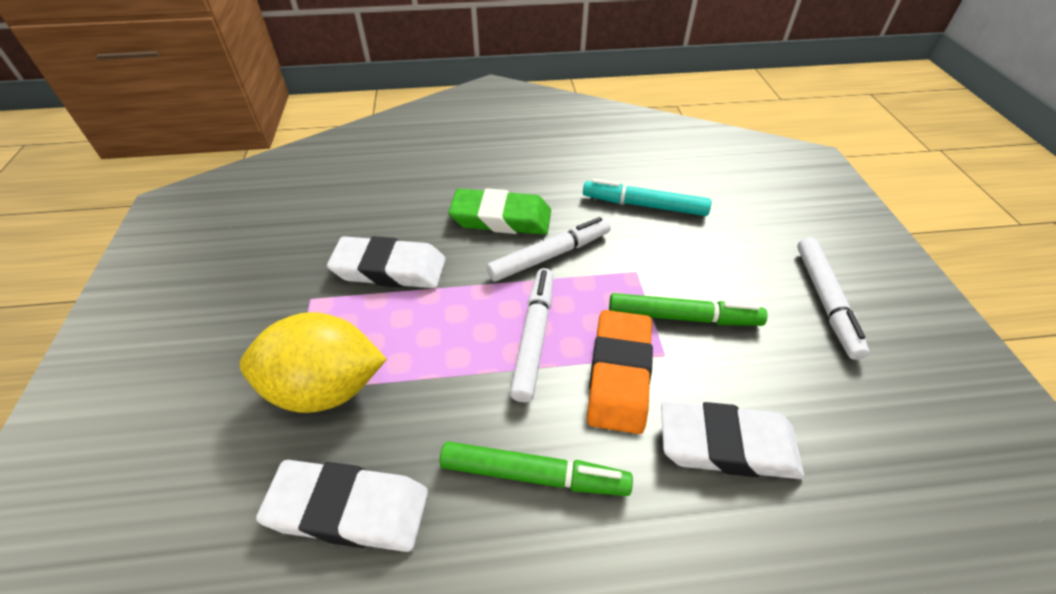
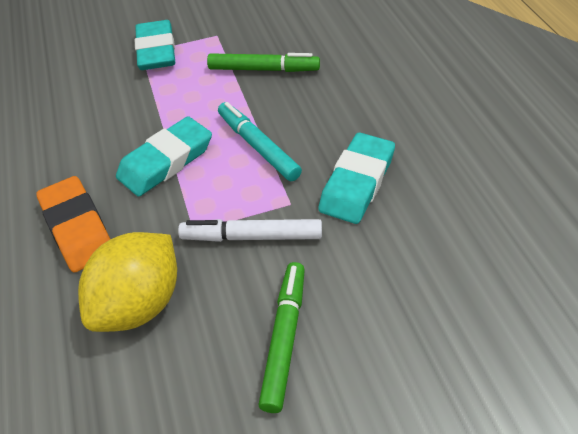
green eraser: 1 -> 0
turquoise eraser: 0 -> 3
white eraser: 3 -> 0
white marker: 3 -> 1

